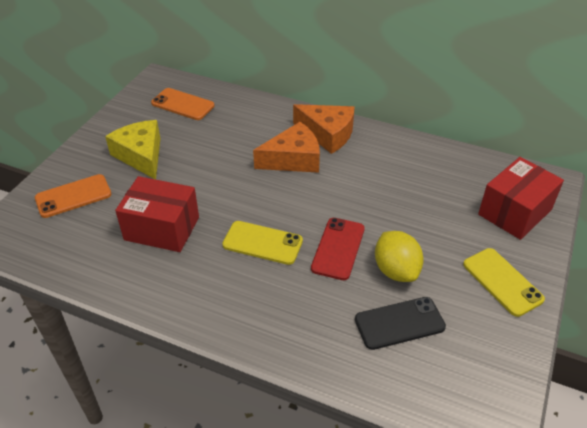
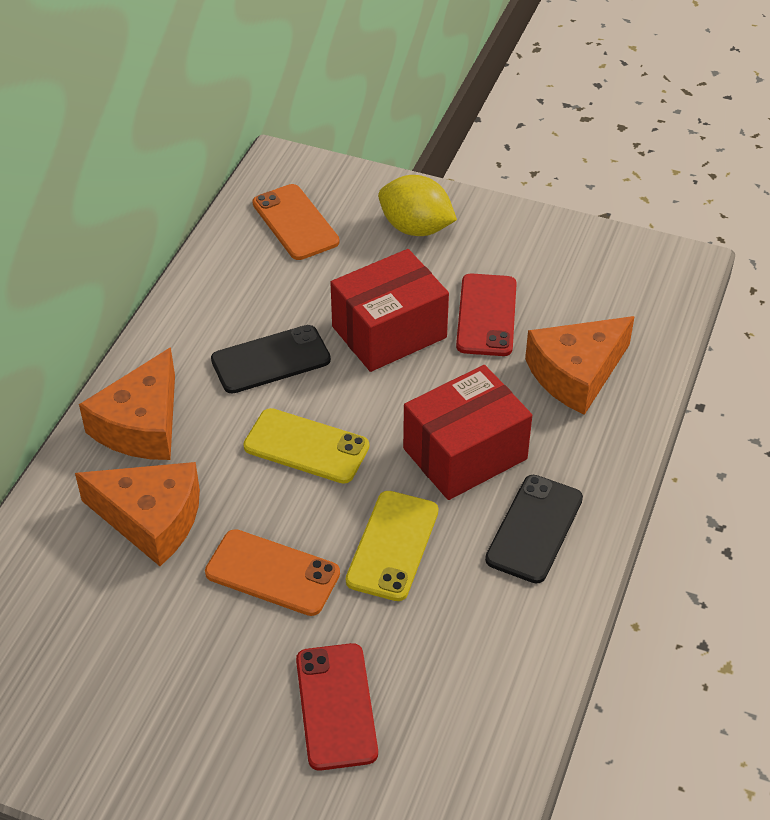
black phone: 1 -> 2
orange cheese: 2 -> 3
red phone: 1 -> 2
yellow cheese: 1 -> 0

